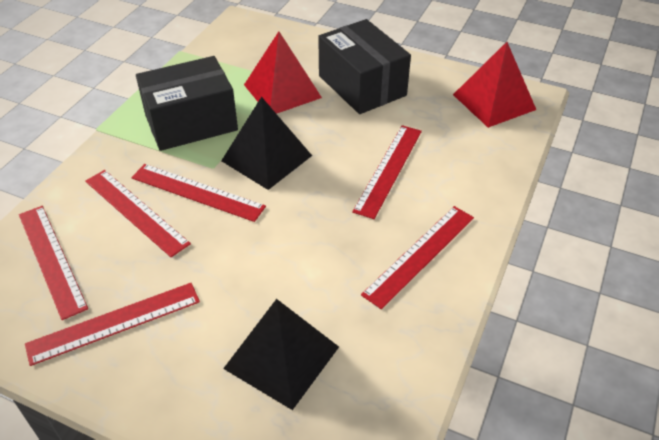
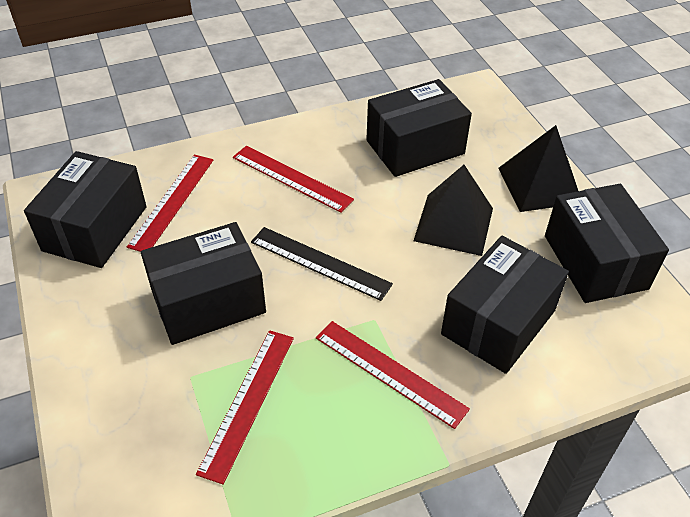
black box: 2 -> 5
black ruler: 0 -> 1
red pyramid: 2 -> 0
red ruler: 6 -> 4

